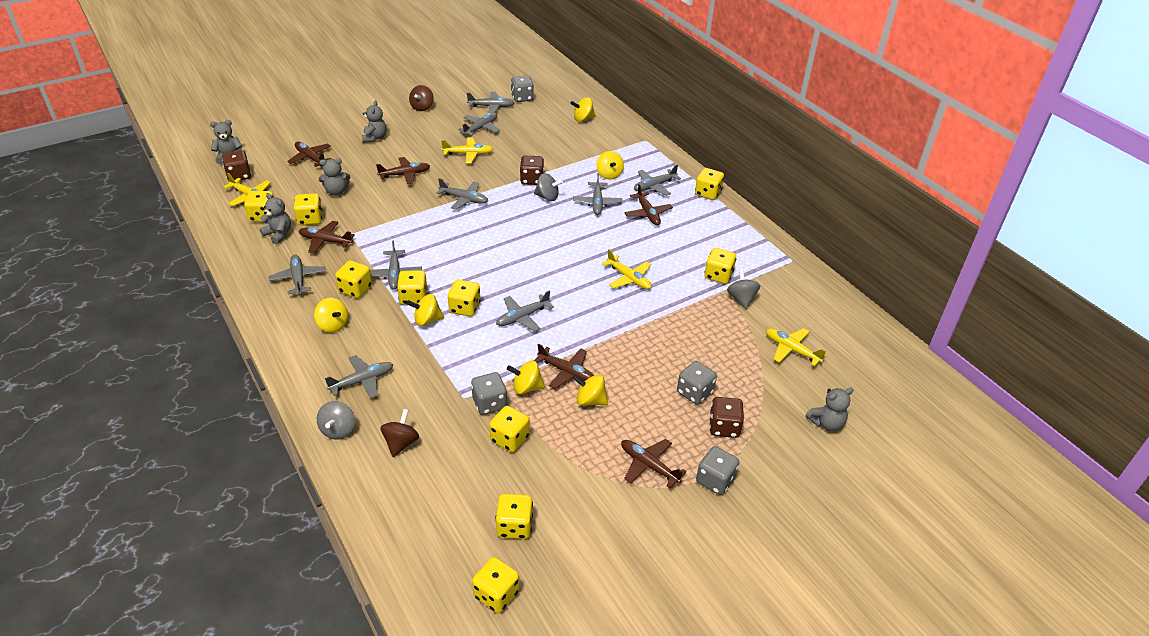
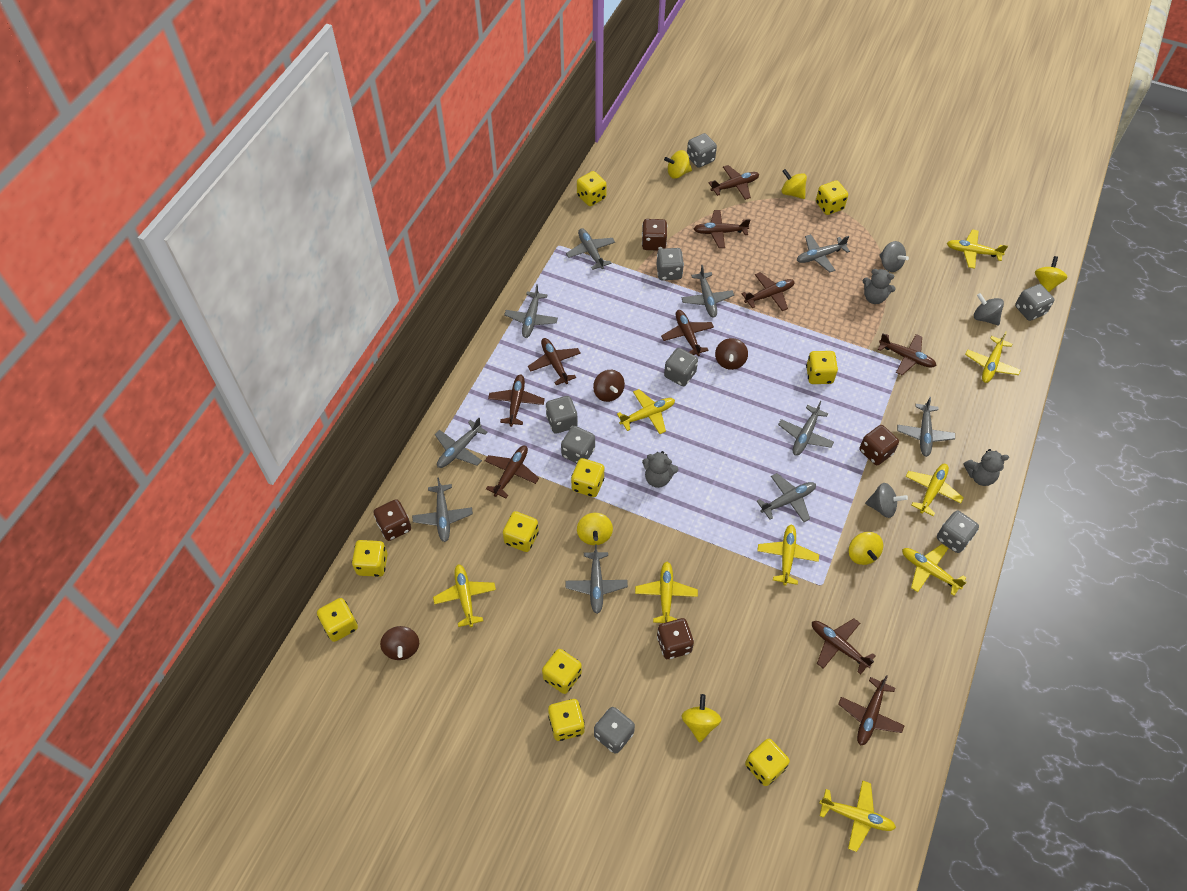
brown dice: 3 -> 4
brown plane: 6 -> 10
brown spinning top: 2 -> 3
grey dice: 4 -> 8
grey plane: 9 -> 10
grey teddy bear: 5 -> 3
yellow plane: 4 -> 9

